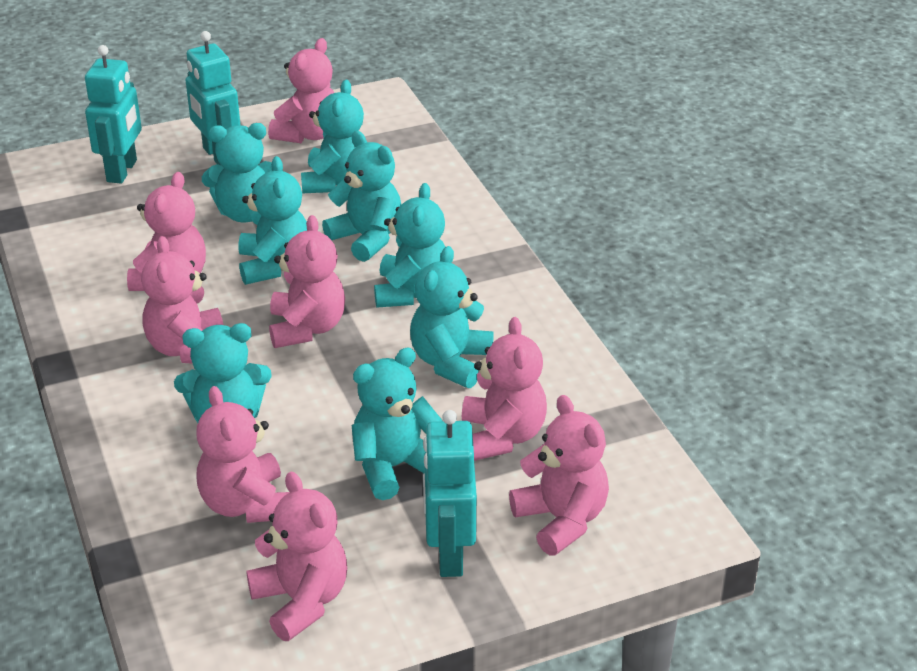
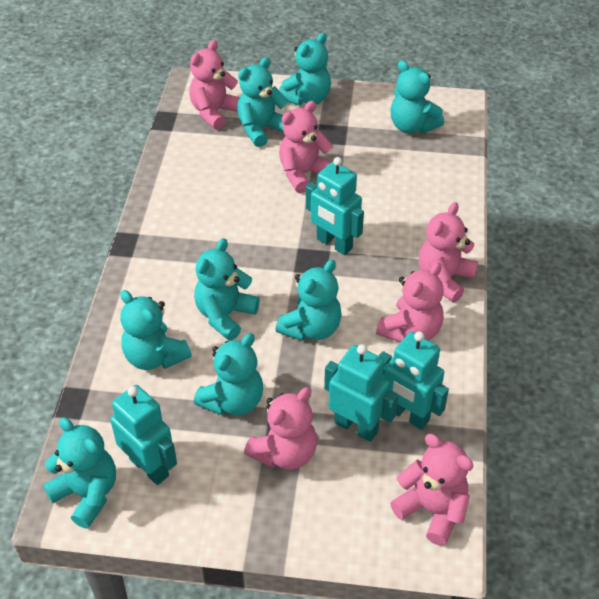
pink teddy bear: 8 -> 6
turquoise robot: 3 -> 4

